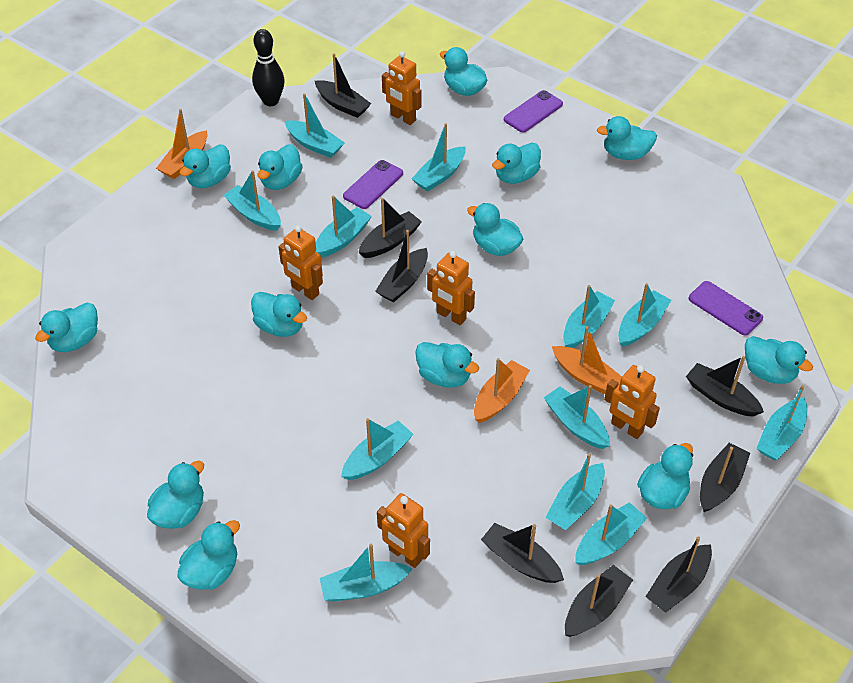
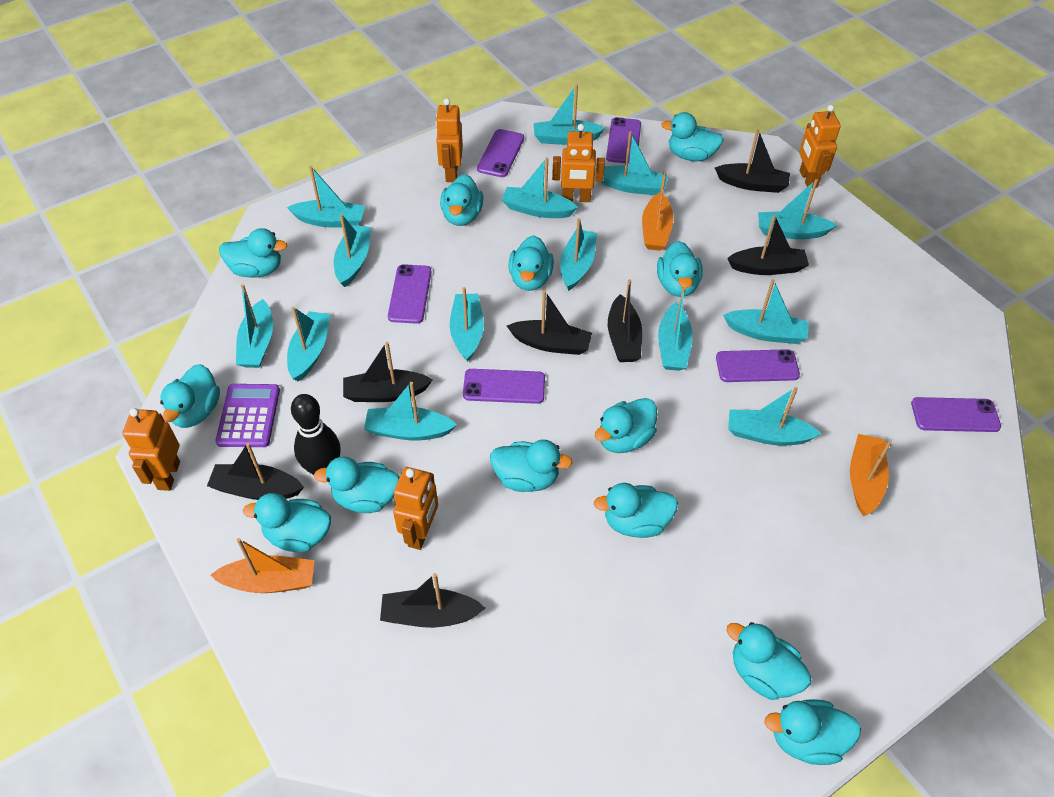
black boat: 8 -> 7
purple calculator: 0 -> 1
purple phone: 3 -> 6
turquoise boat: 12 -> 14

